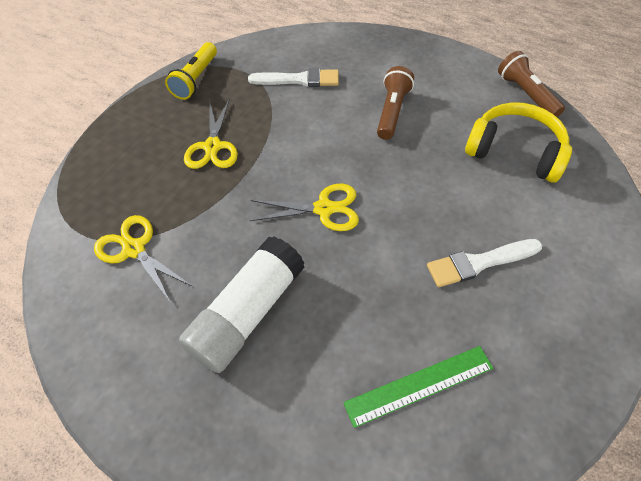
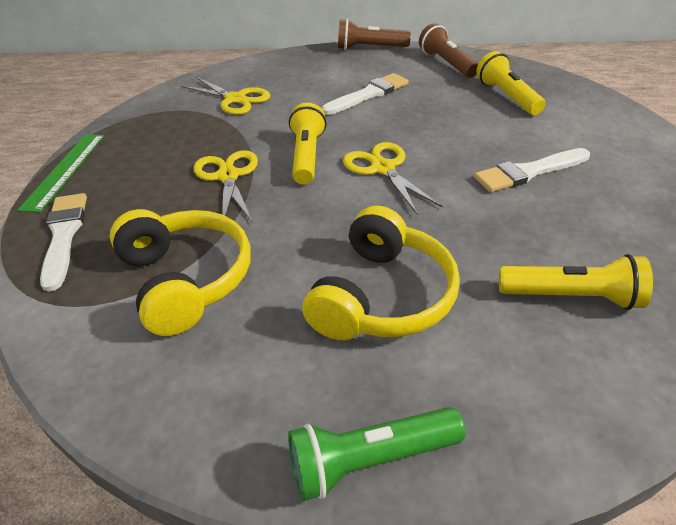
green flashlight: 0 -> 1
white brush: 2 -> 3
white glue stick: 1 -> 0
yellow flashlight: 1 -> 3
yellow headphones: 1 -> 2

